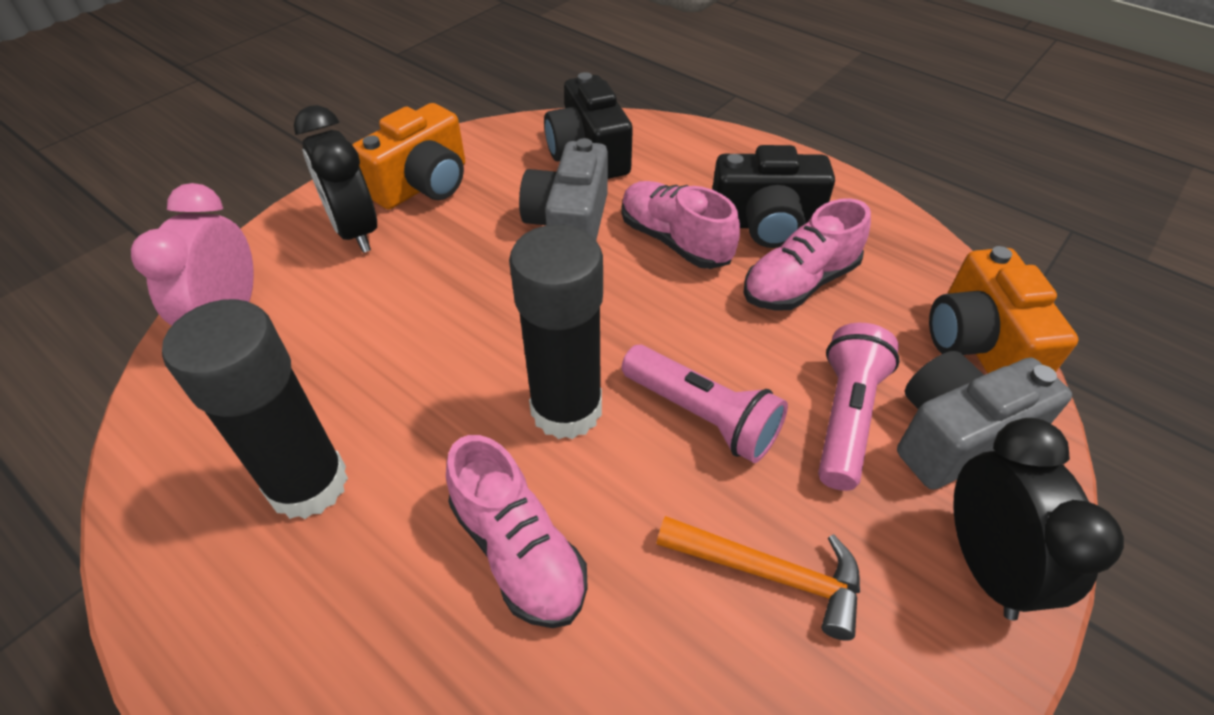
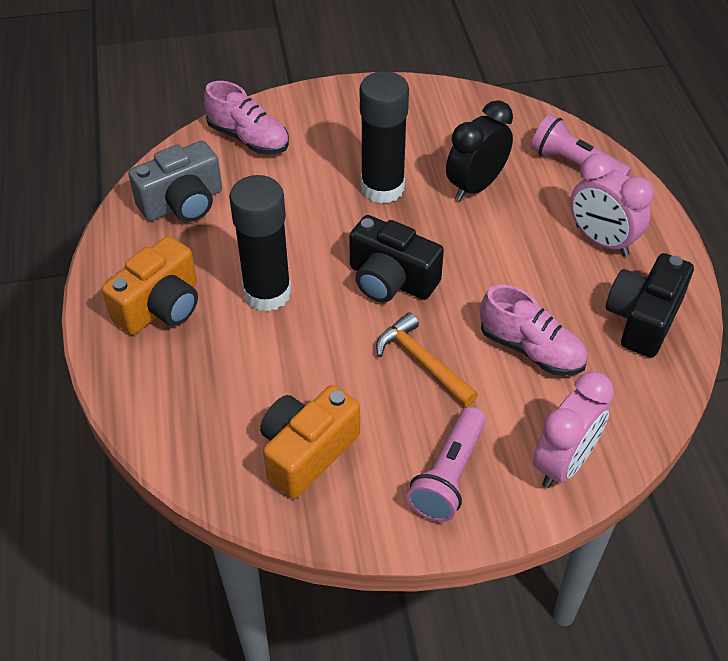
black clock: 2 -> 1
grey camera: 2 -> 1
pink clock: 1 -> 2
pink shoe: 3 -> 2

